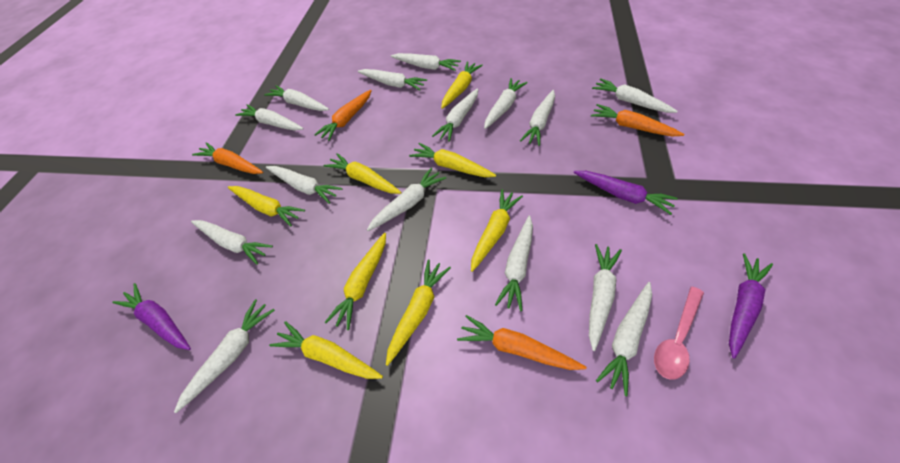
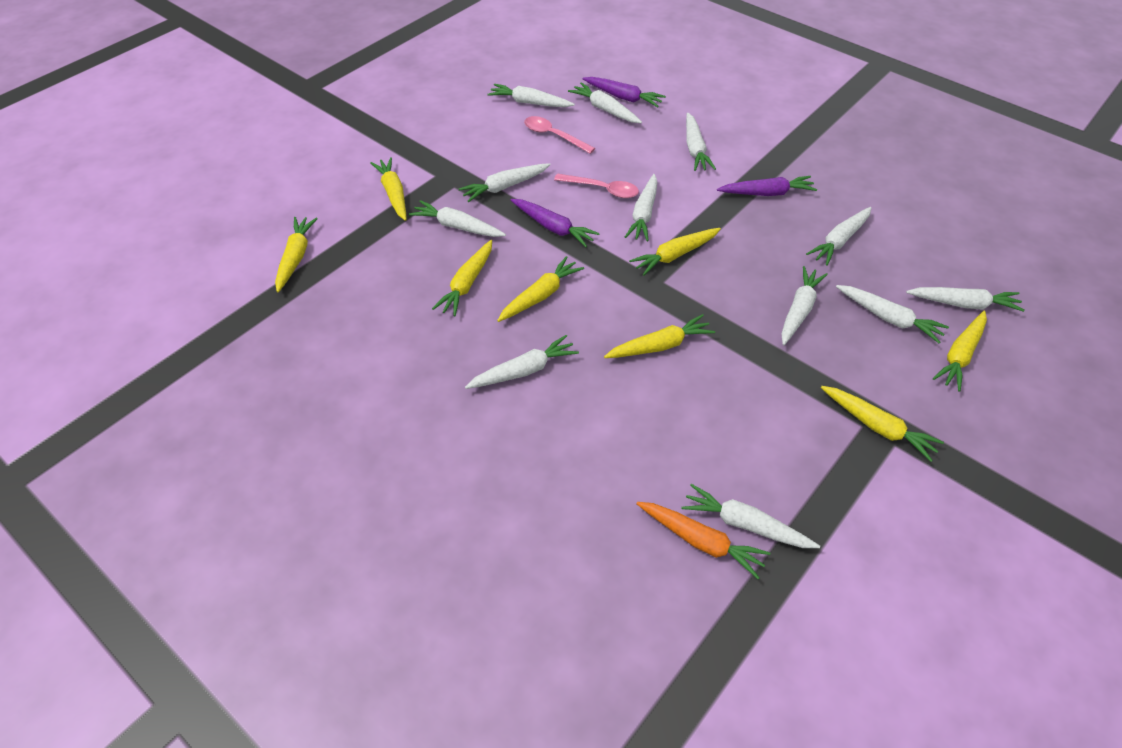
orange carrot: 4 -> 1
pink spoon: 1 -> 2
white carrot: 15 -> 12

